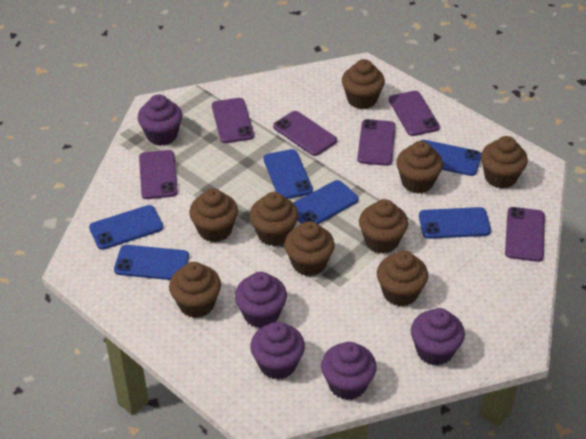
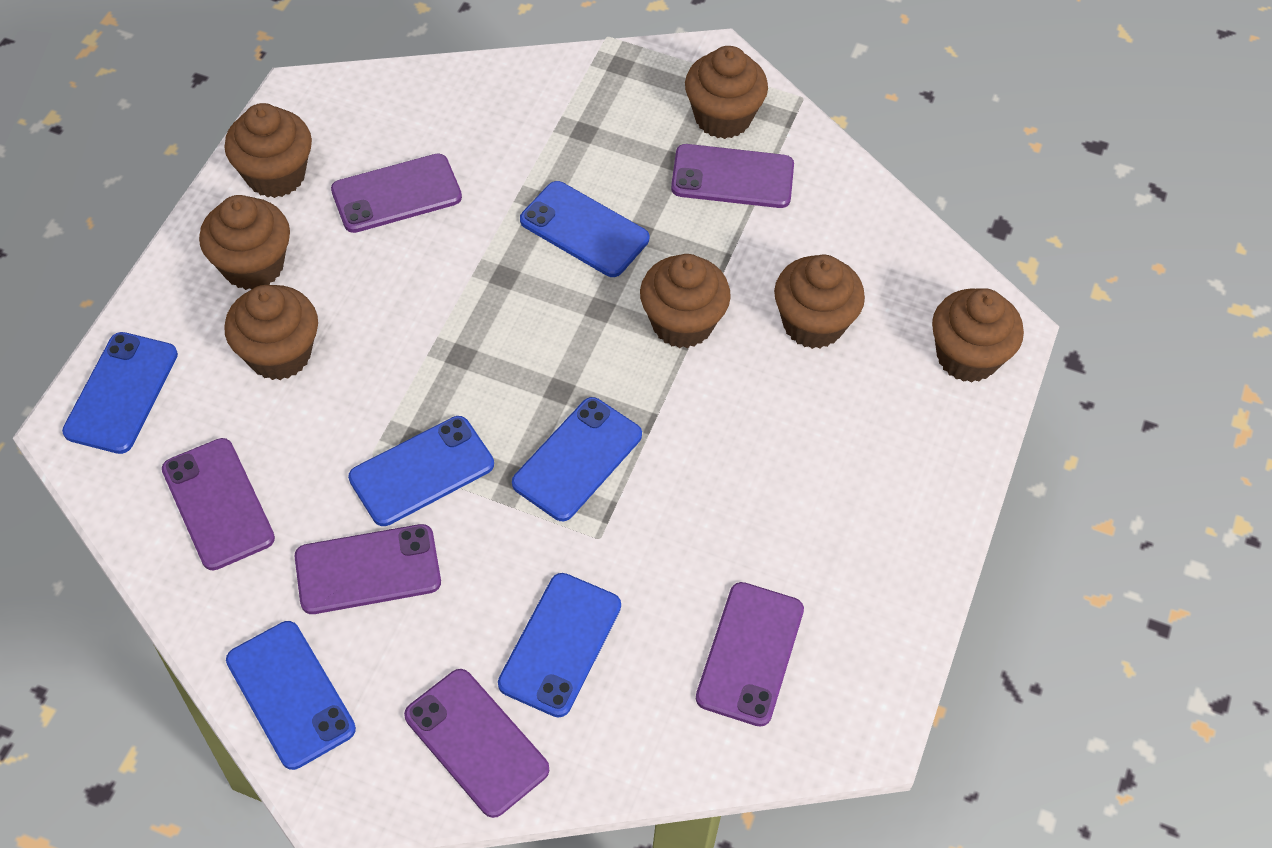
brown cupcake: 9 -> 7
purple cupcake: 5 -> 0

